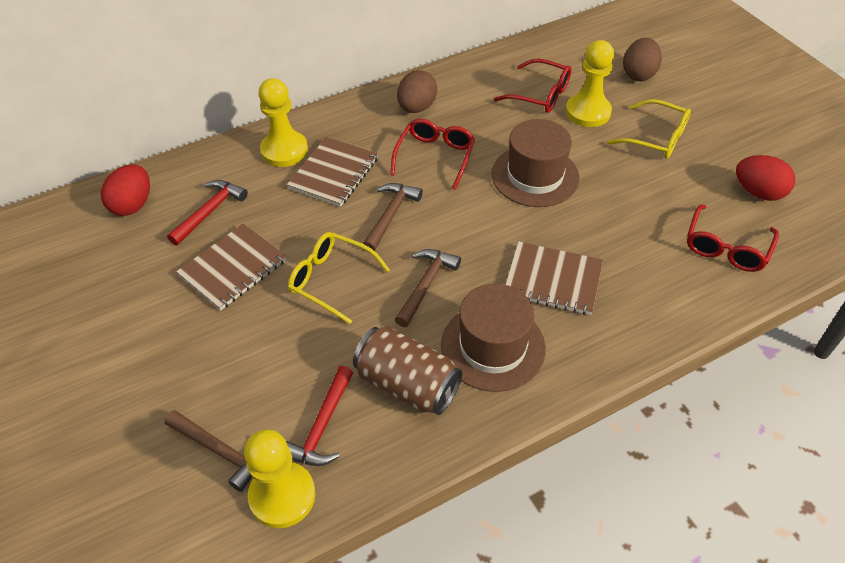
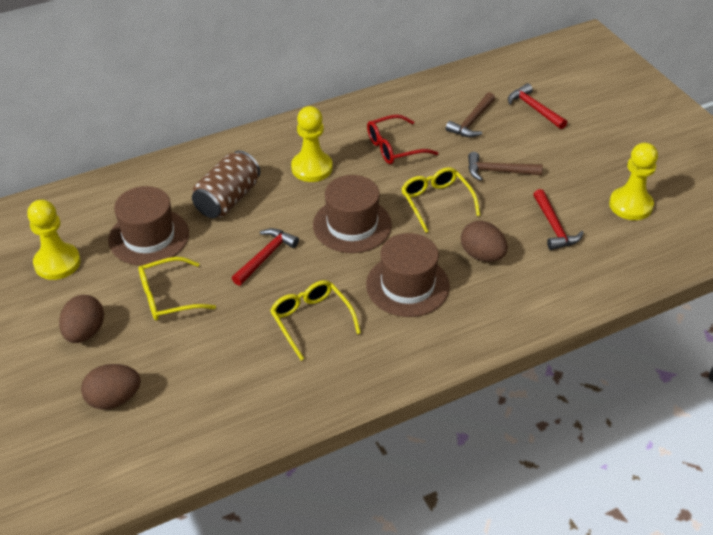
brown egg: 2 -> 3
brown hammer: 3 -> 2
brown hat: 2 -> 3
brown notebook: 3 -> 0
red egg: 2 -> 0
red glasses: 3 -> 1
red hammer: 2 -> 3
yellow glasses: 2 -> 3

